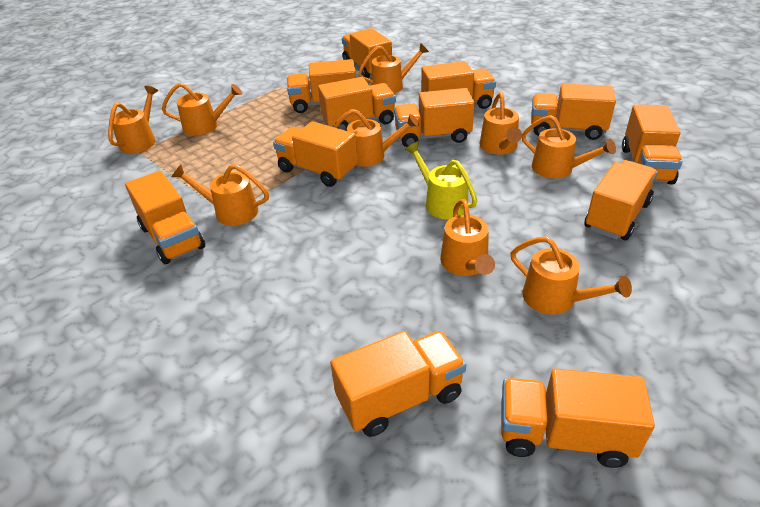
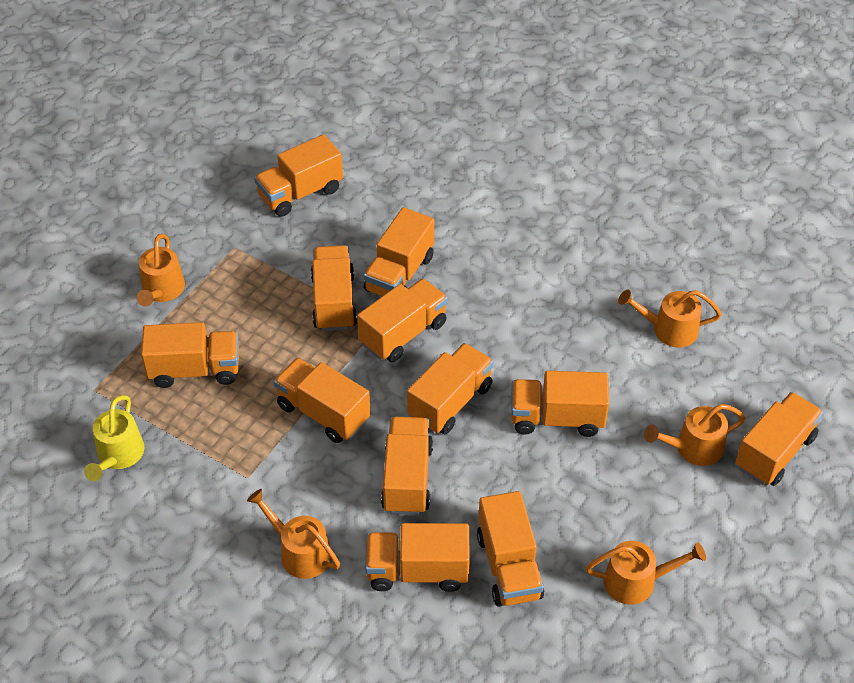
orange watering can: 9 -> 5

